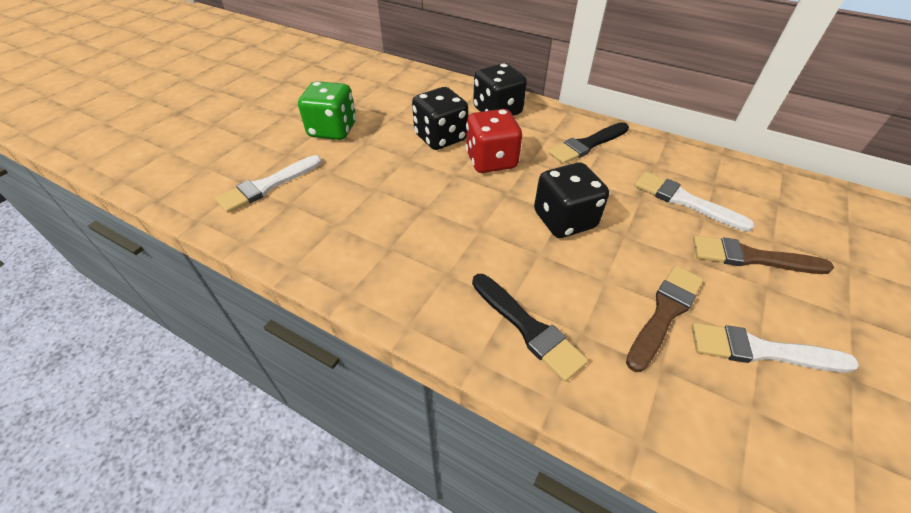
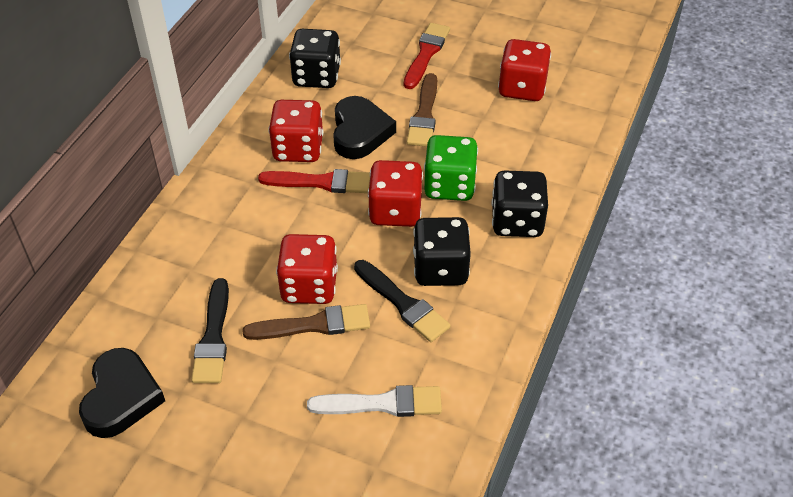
black heart: 0 -> 2
red brush: 0 -> 2
red dice: 1 -> 4
white brush: 3 -> 1

